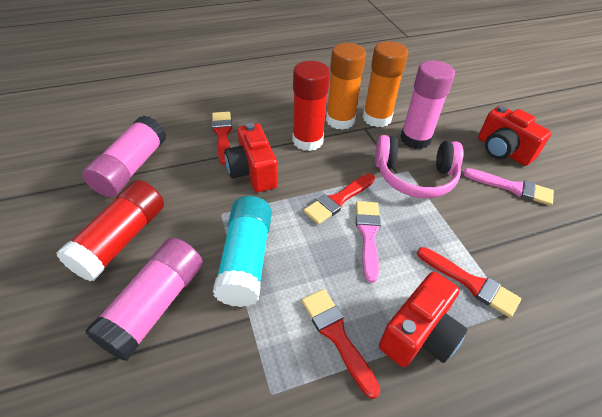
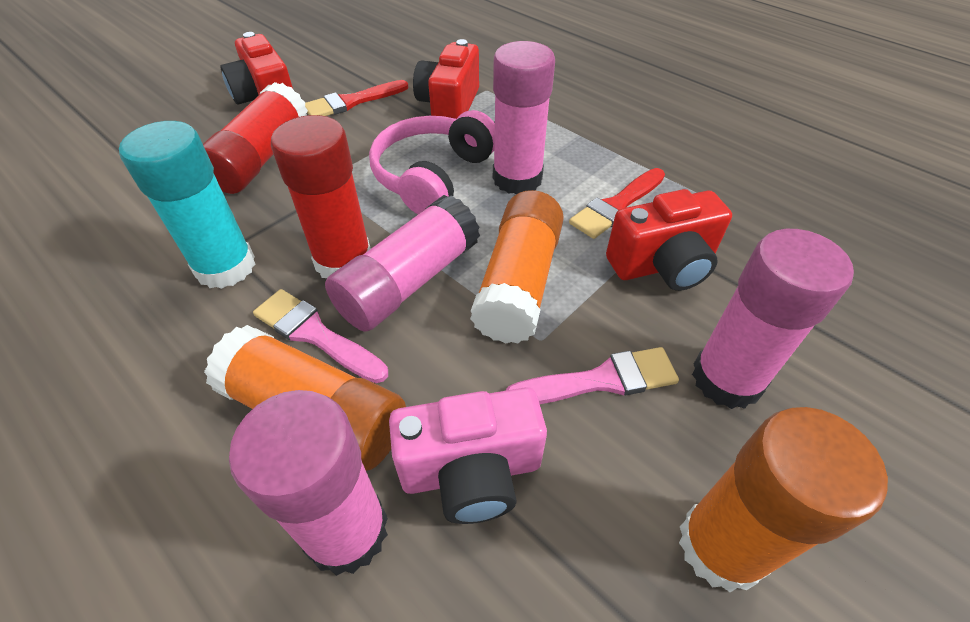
orange glue stick: 2 -> 3
pink camera: 0 -> 1
pink glue stick: 3 -> 4
red brush: 4 -> 2

